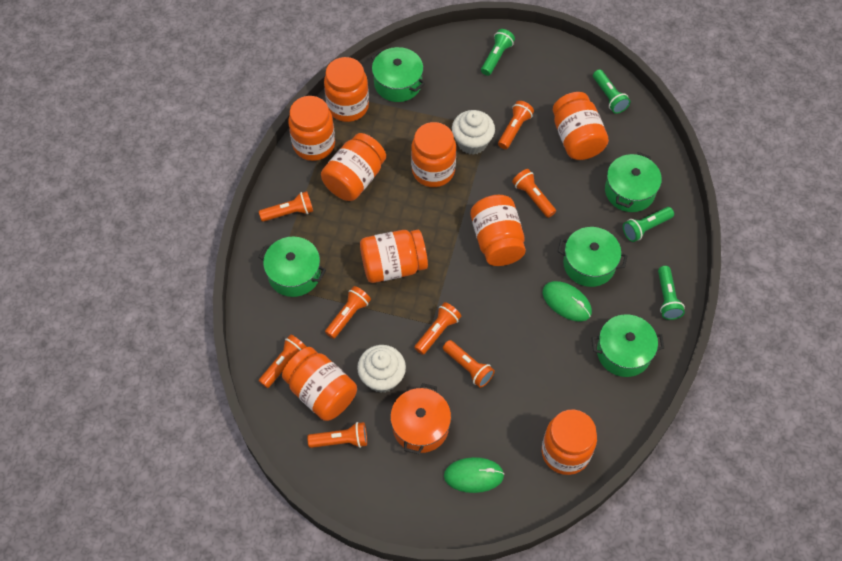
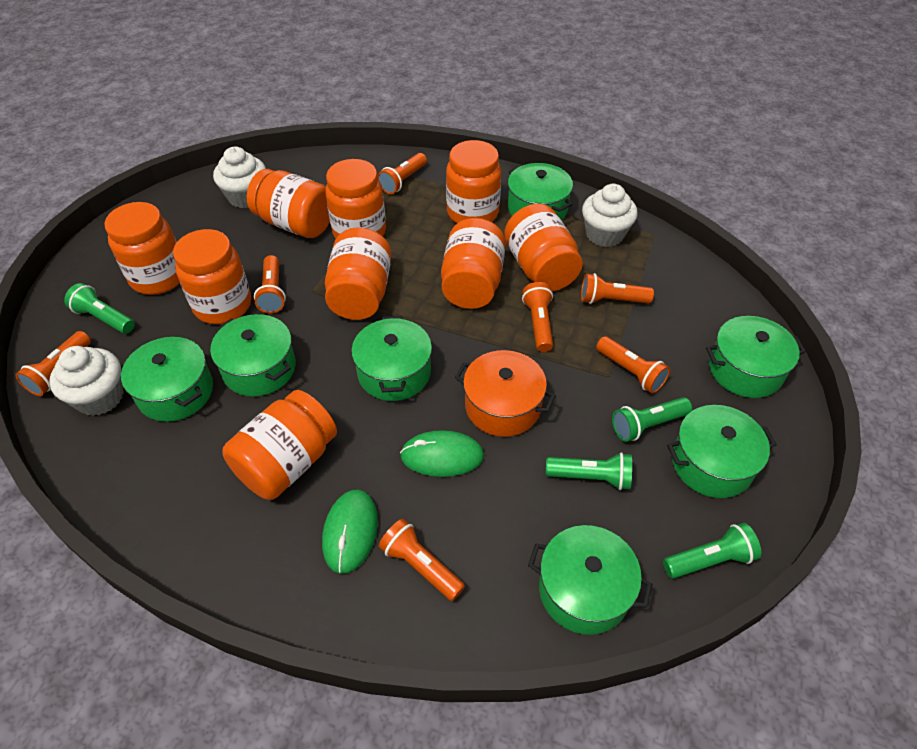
green pot: 5 -> 7
orange flashlight: 8 -> 7
white cupcake: 2 -> 3

